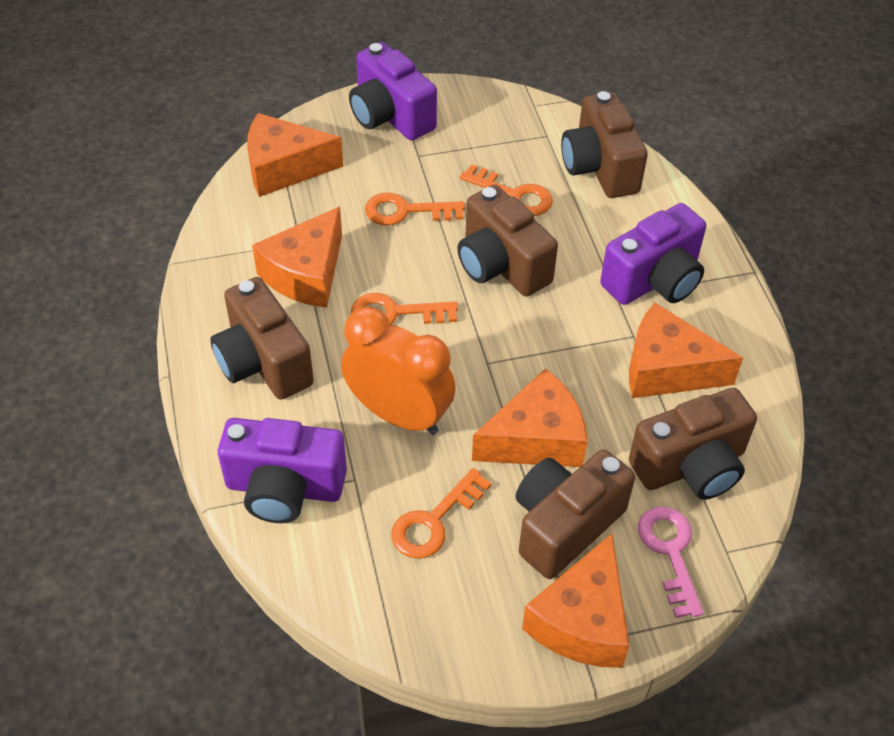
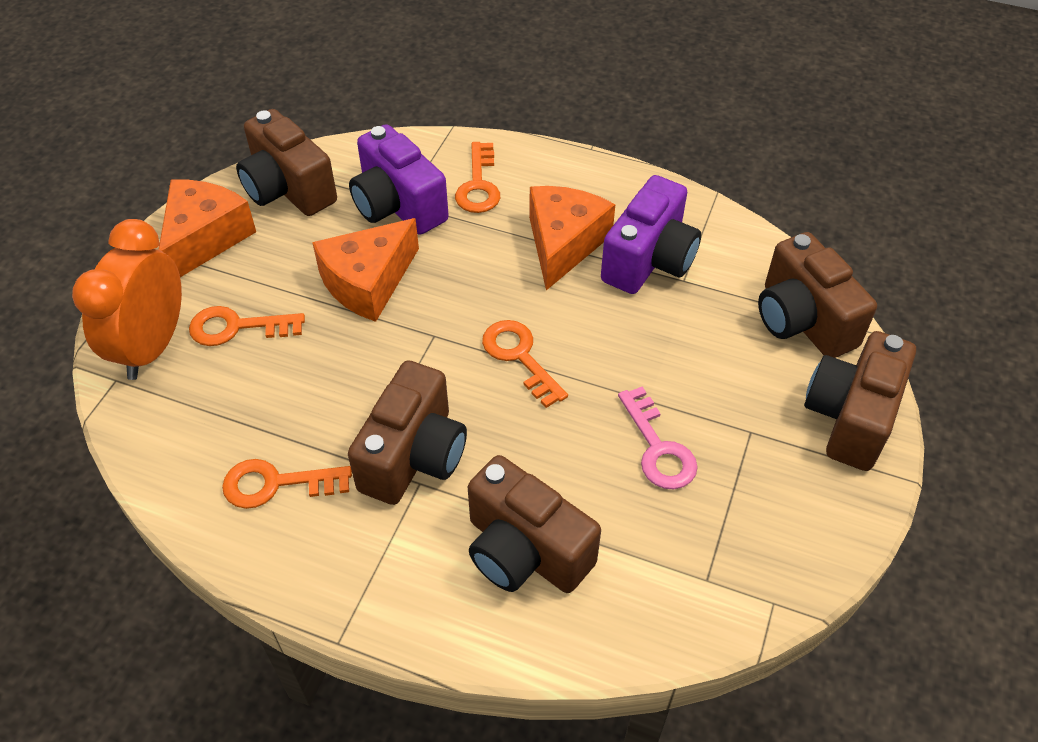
orange cheese: 5 -> 3
purple camera: 3 -> 2

